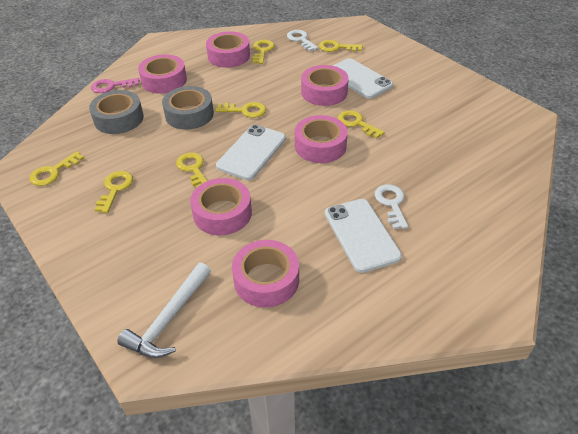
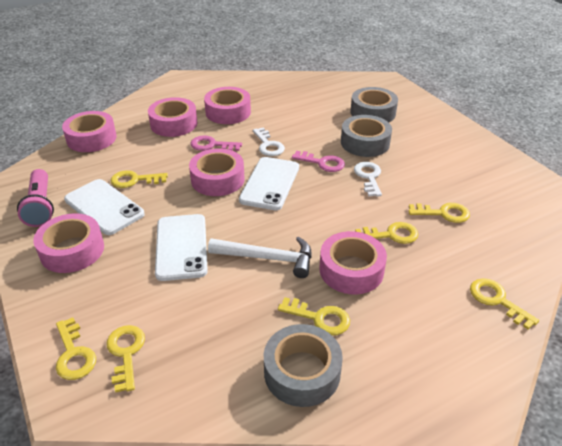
grey tape: 2 -> 3
pink flashlight: 0 -> 1
pink key: 1 -> 2

